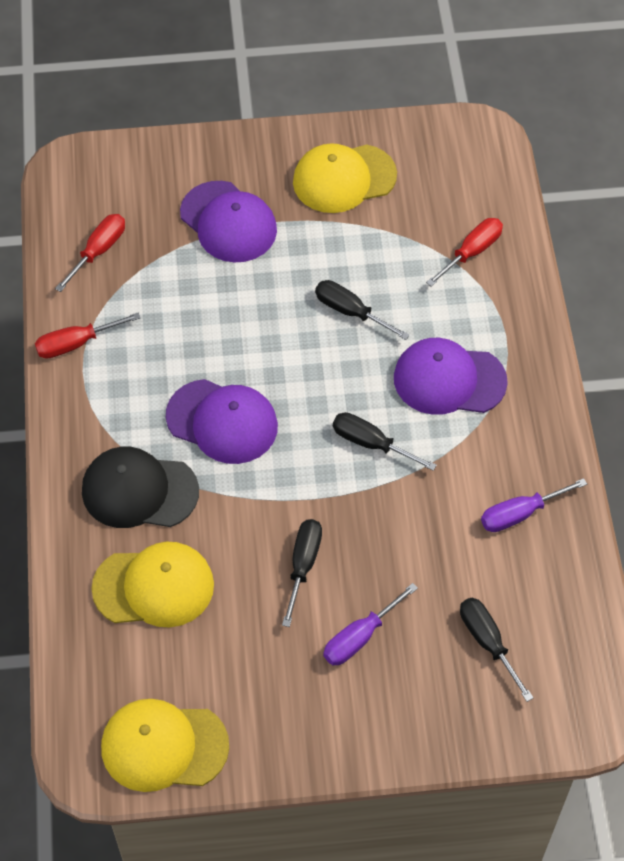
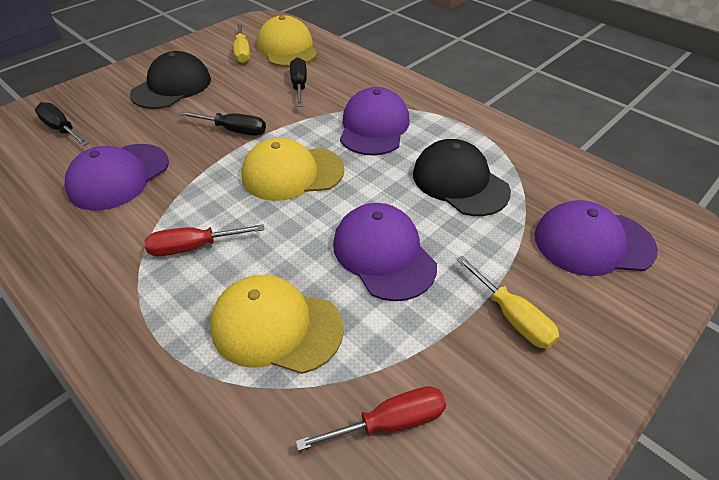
black cap: 1 -> 2
black screwdriver: 4 -> 3
purple cap: 3 -> 4
purple screwdriver: 2 -> 0
red screwdriver: 3 -> 2
yellow screwdriver: 0 -> 2

